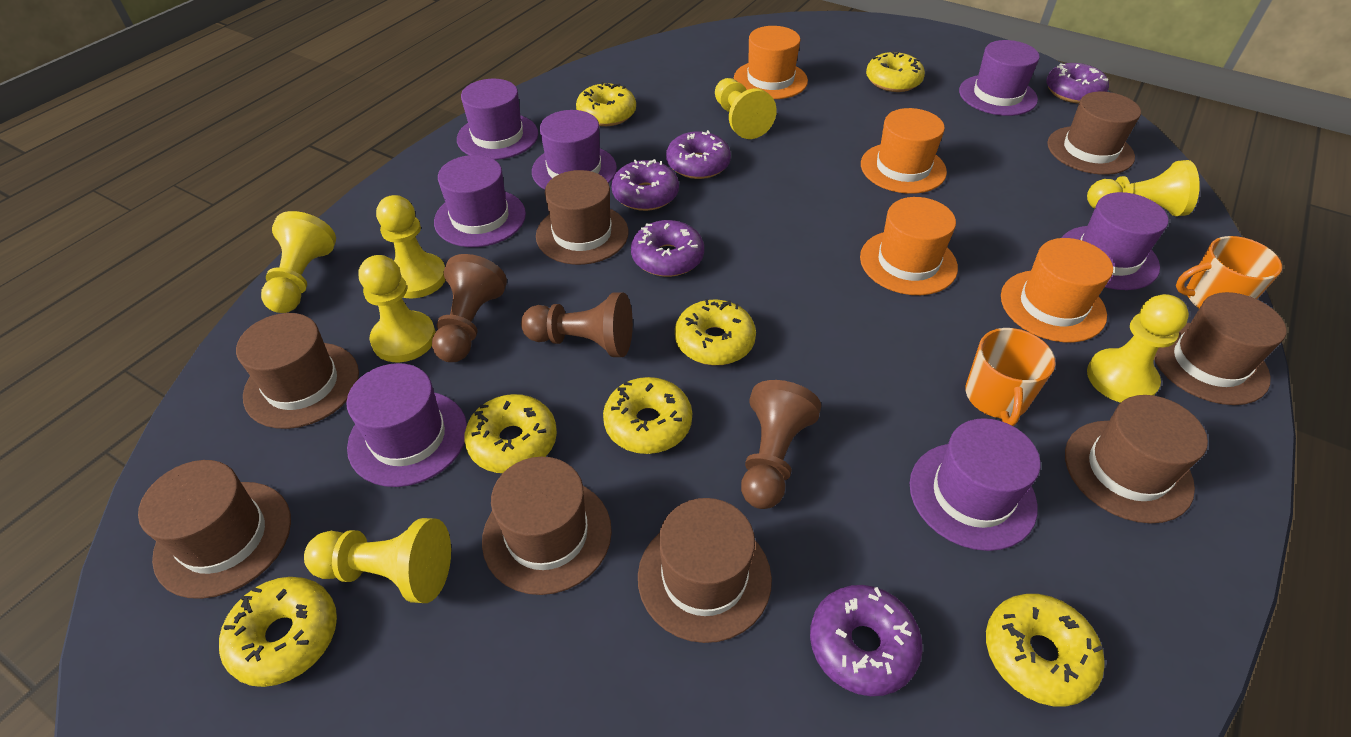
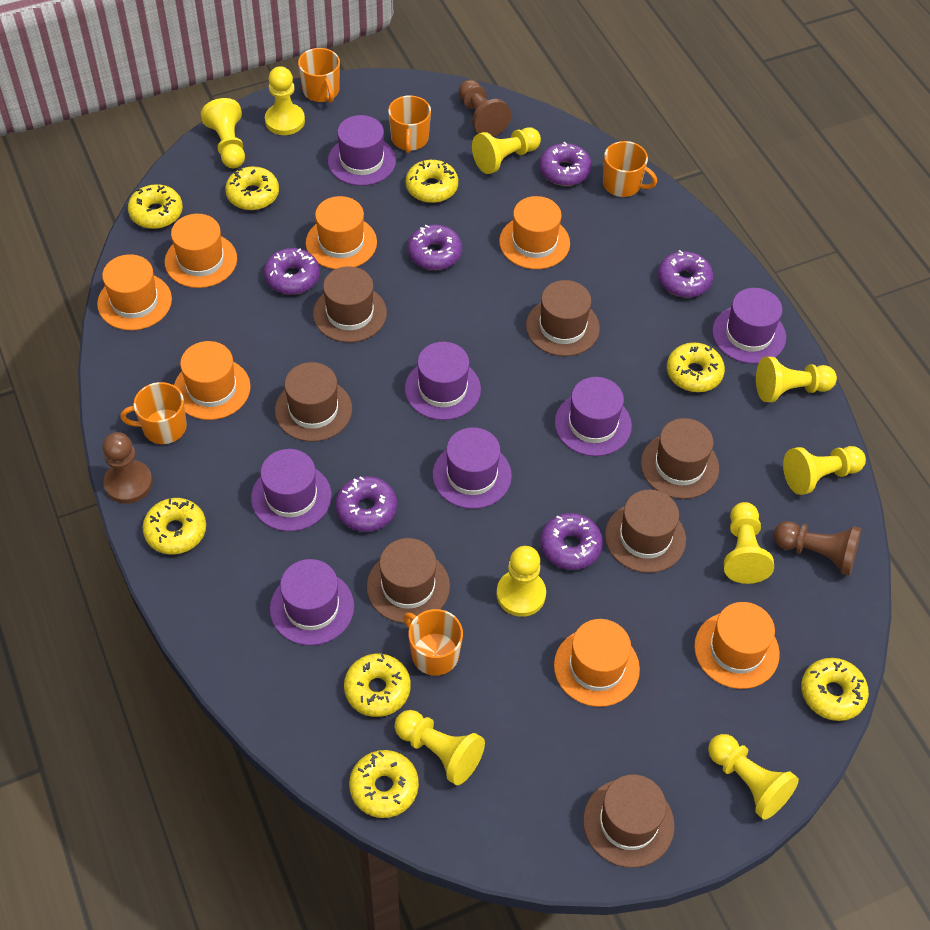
brown hat: 8 -> 7
orange hat: 4 -> 7
orange mug: 2 -> 5
purple donut: 5 -> 6
yellow donut: 7 -> 8
yellow pawn: 7 -> 9

